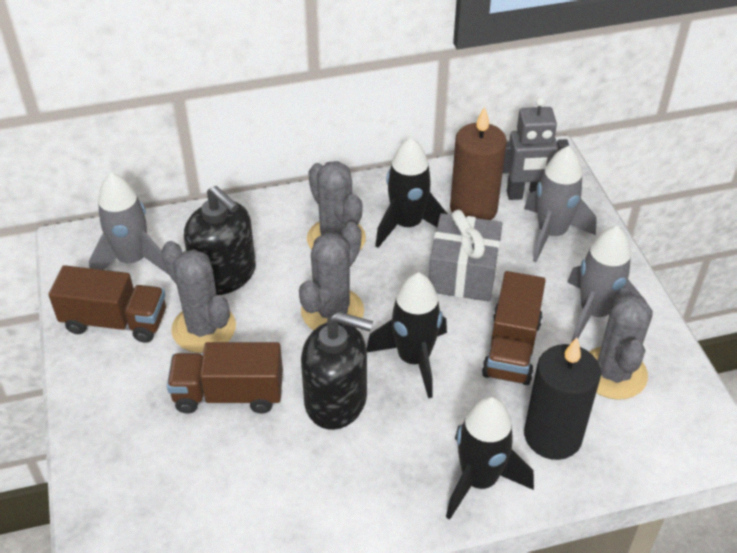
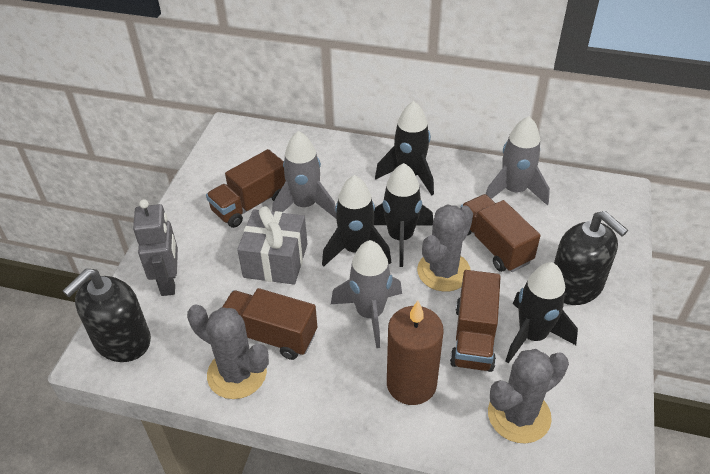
black candle: 1 -> 0
black rocket: 3 -> 4
brown truck: 3 -> 4
grey cactus: 4 -> 3

